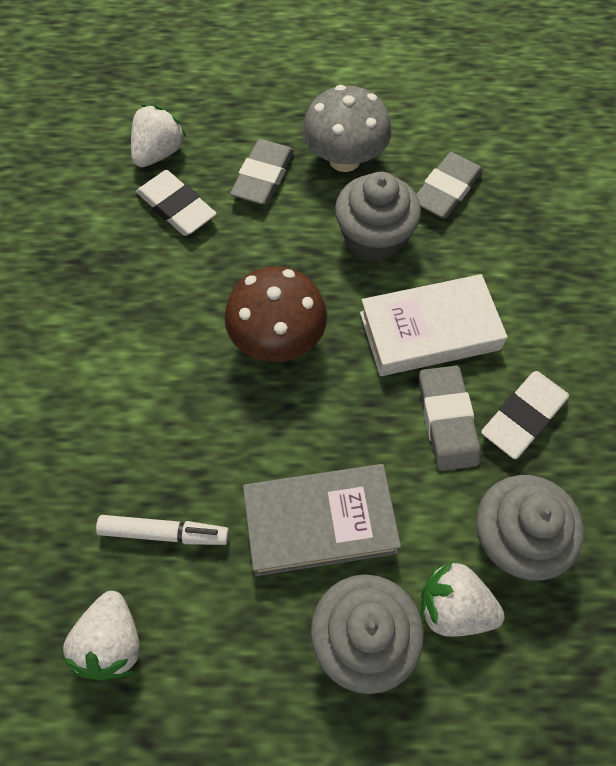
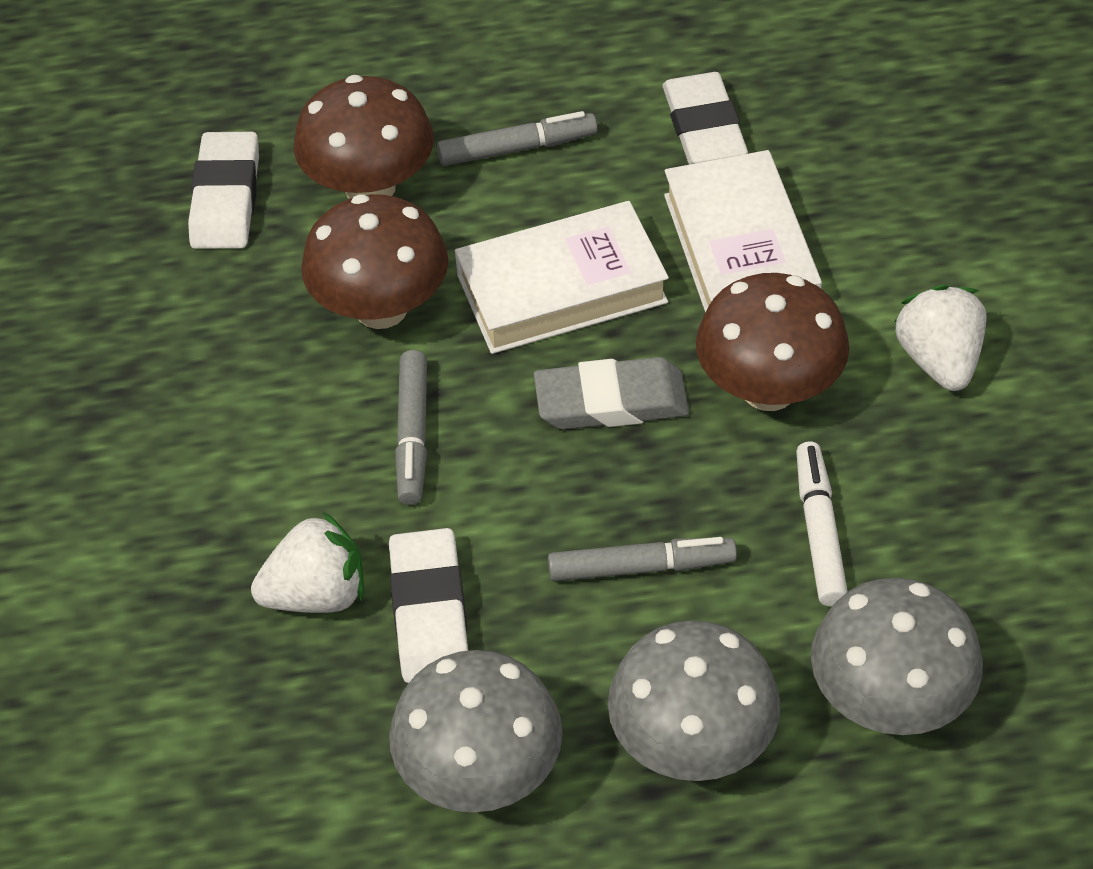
brown mushroom: 1 -> 3
grey book: 1 -> 0
grey cupcake: 3 -> 0
grey eraser: 3 -> 1
grey marker: 0 -> 3
grey mushroom: 1 -> 3
white book: 1 -> 2
white eraser: 2 -> 3
white strawberry: 3 -> 2

